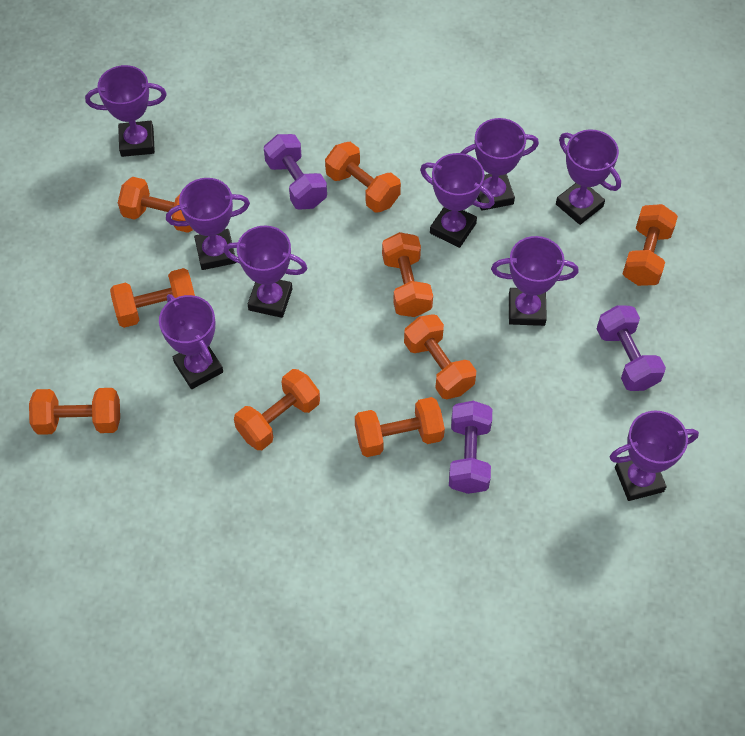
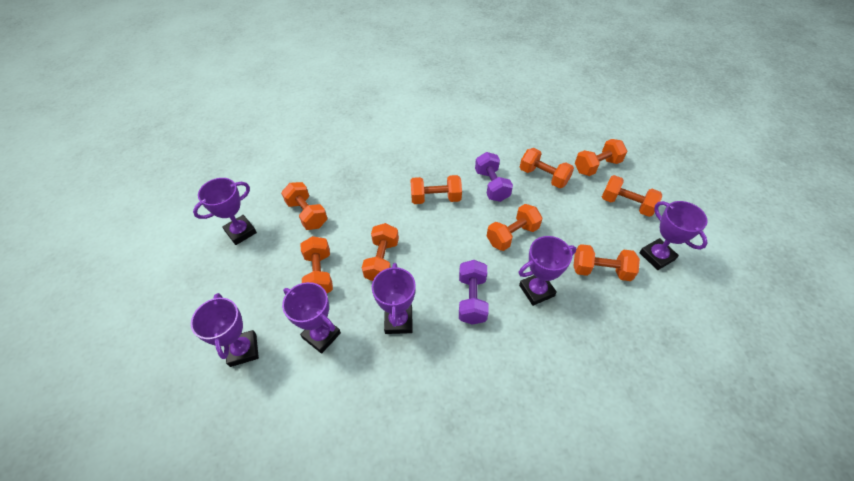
purple dumbbell: 3 -> 2
purple trophy: 9 -> 6

